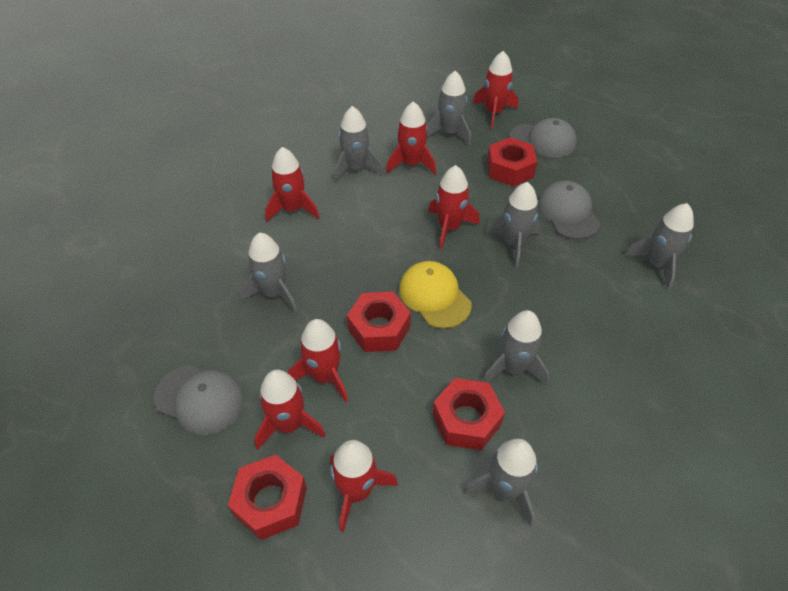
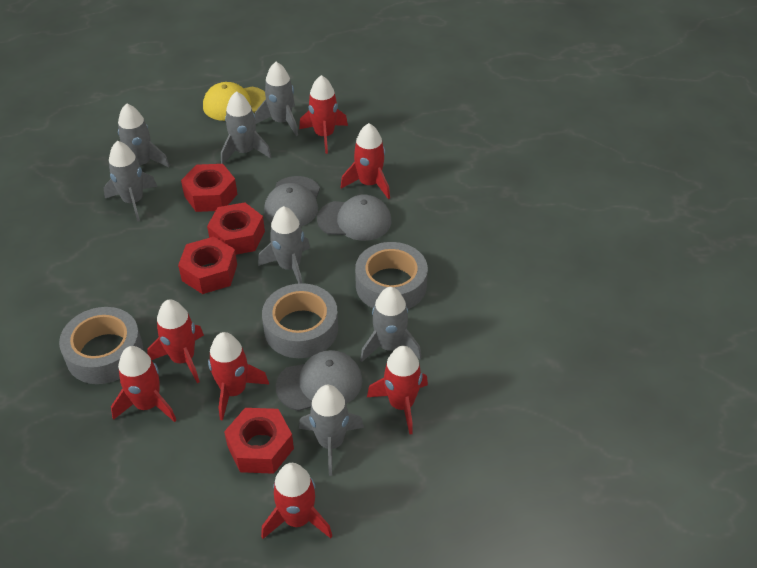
grey tape: 0 -> 3

